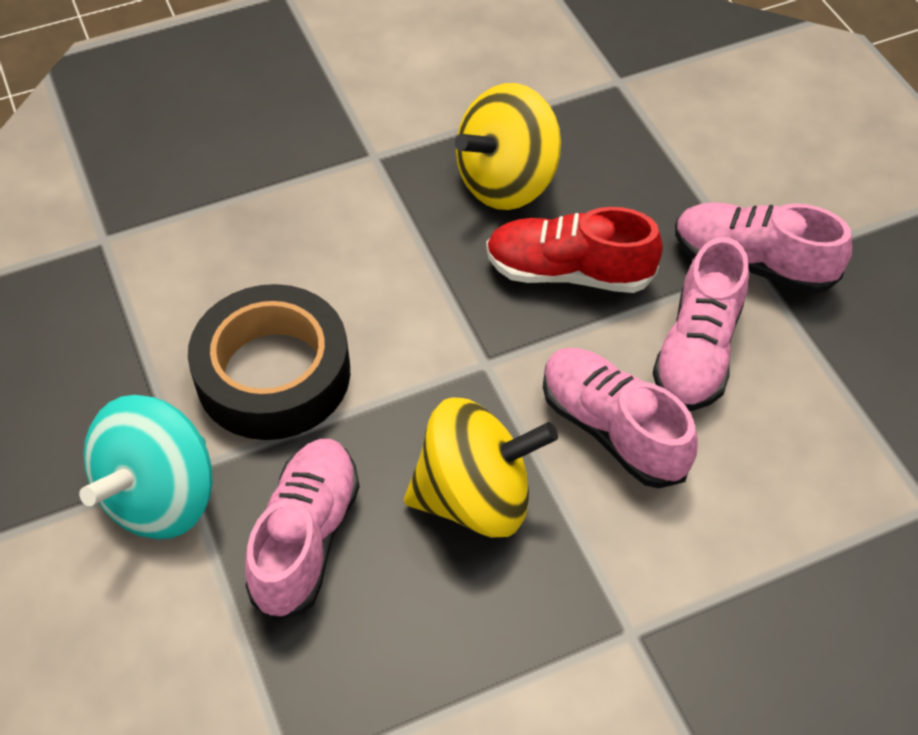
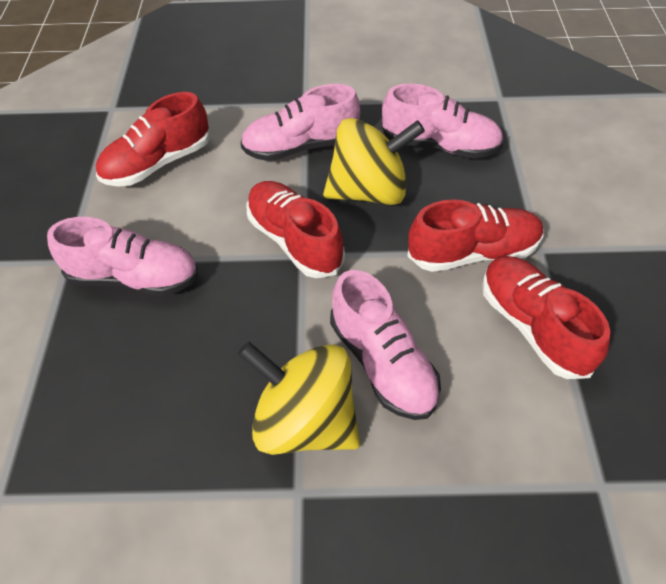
black tape: 1 -> 0
red shoe: 1 -> 4
turquoise spinning top: 1 -> 0

